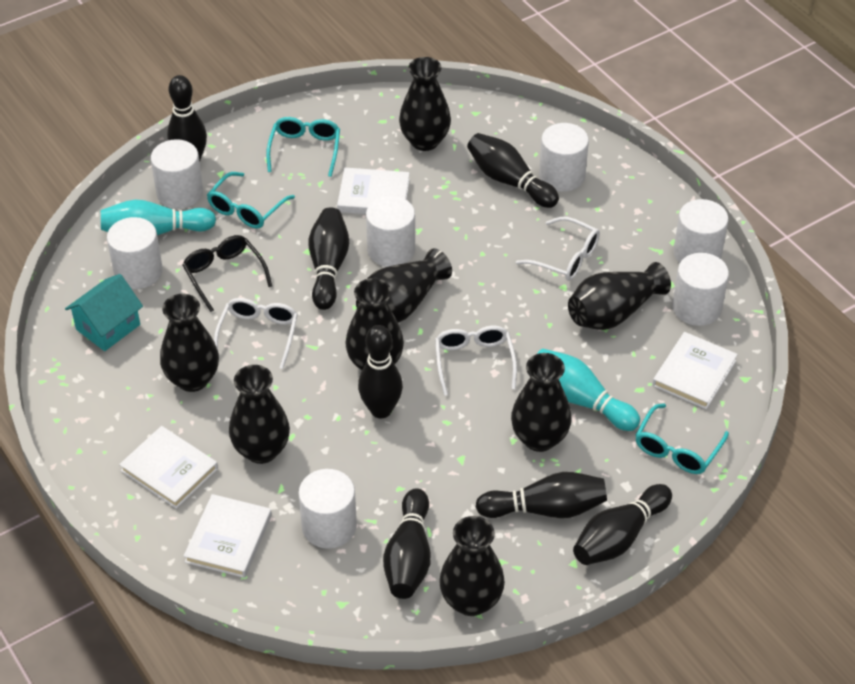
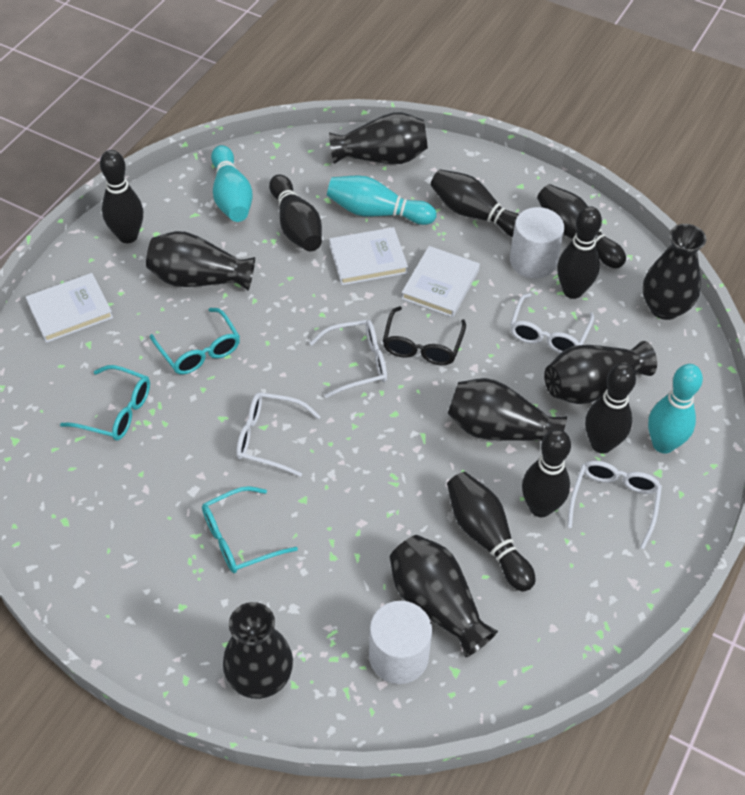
black bowling pin: 7 -> 8
black vase: 8 -> 7
turquoise bowling pin: 2 -> 3
turquoise house: 1 -> 0
white book: 4 -> 3
white cylinder: 7 -> 2
white glasses: 3 -> 4

